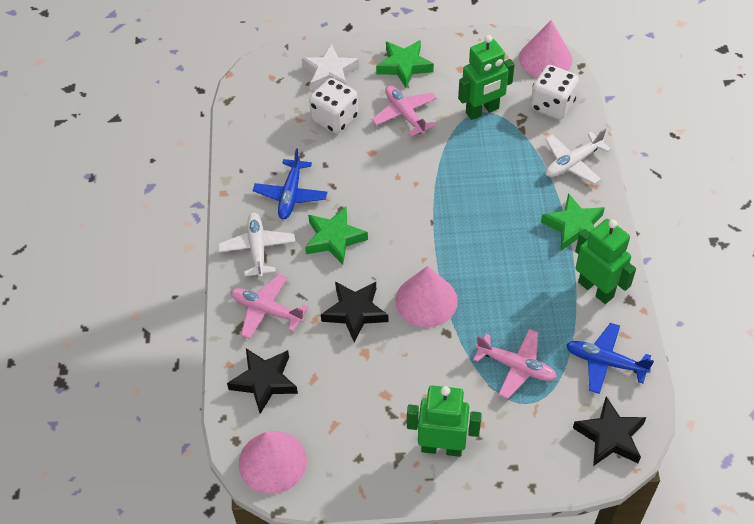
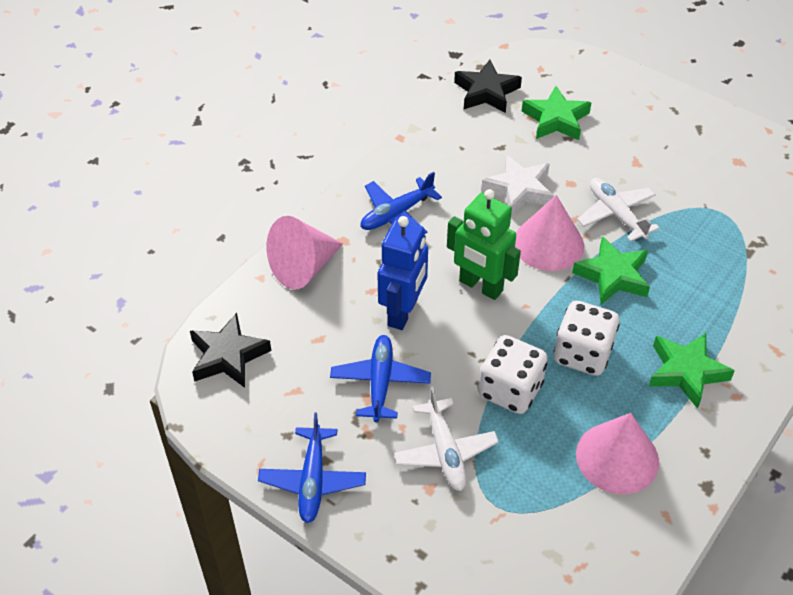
black star: 3 -> 2
blue plane: 2 -> 3
blue robot: 0 -> 1
green robot: 3 -> 1
pink plane: 3 -> 0

